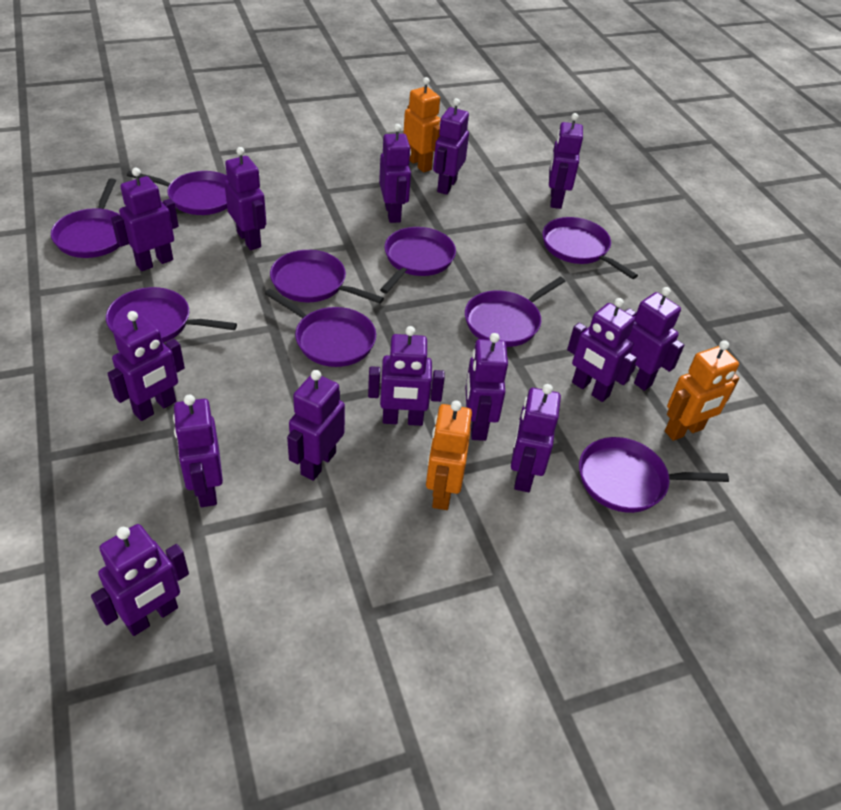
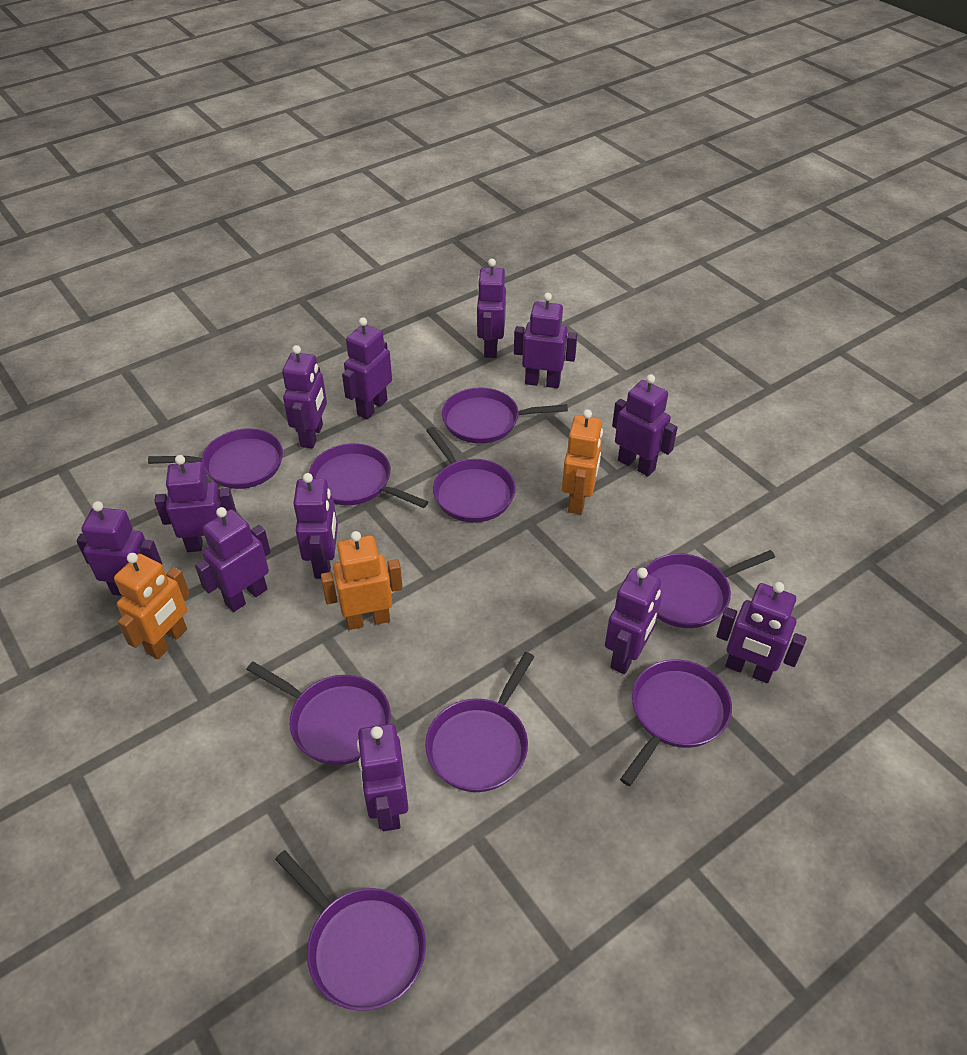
purple robot: 14 -> 12

